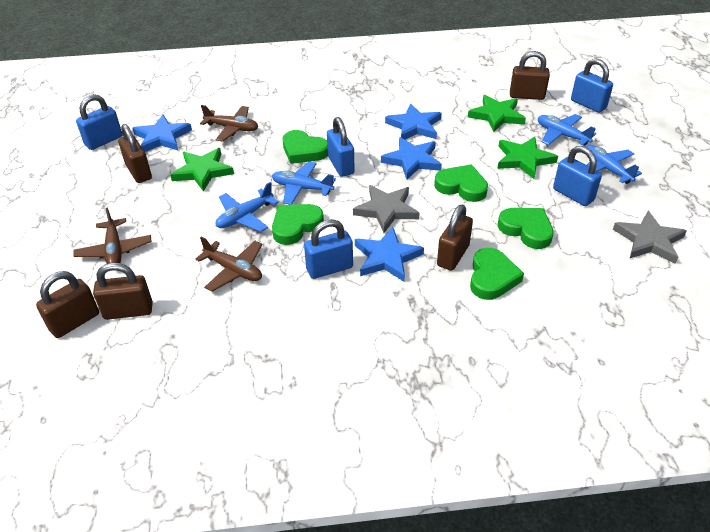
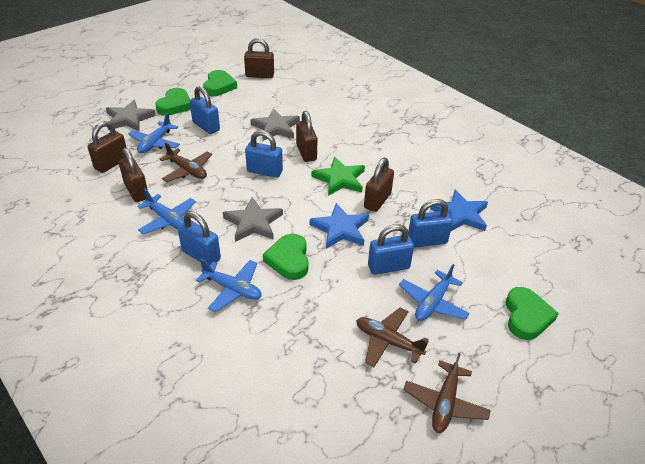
blue star: 4 -> 2
green heart: 5 -> 4
green star: 3 -> 1
grey star: 2 -> 3

